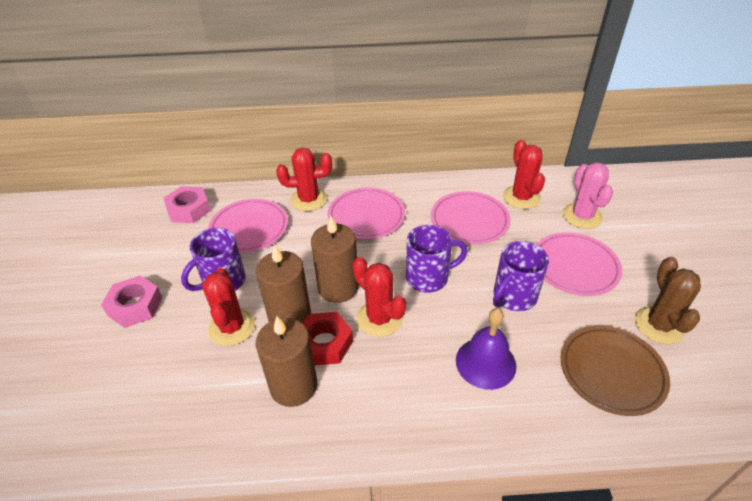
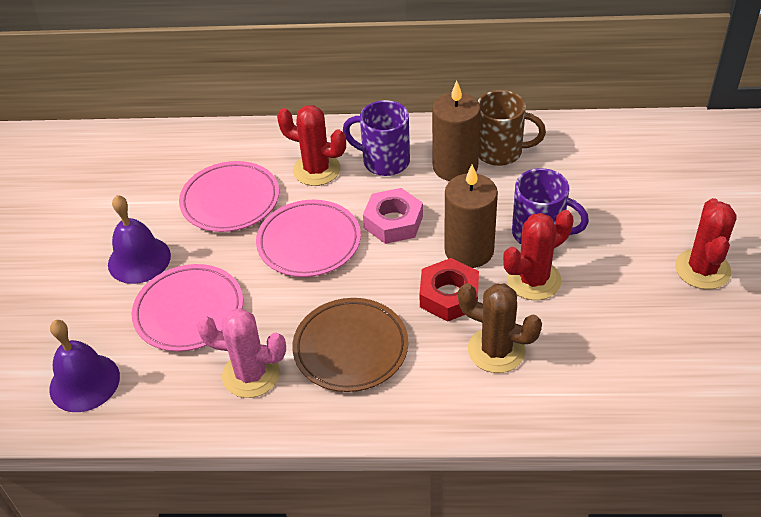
brown candle: 3 -> 2
brown mug: 0 -> 1
pink nut: 2 -> 1
pink plate: 4 -> 3
purple bell: 1 -> 2
purple mug: 3 -> 2
red cactus: 4 -> 3

